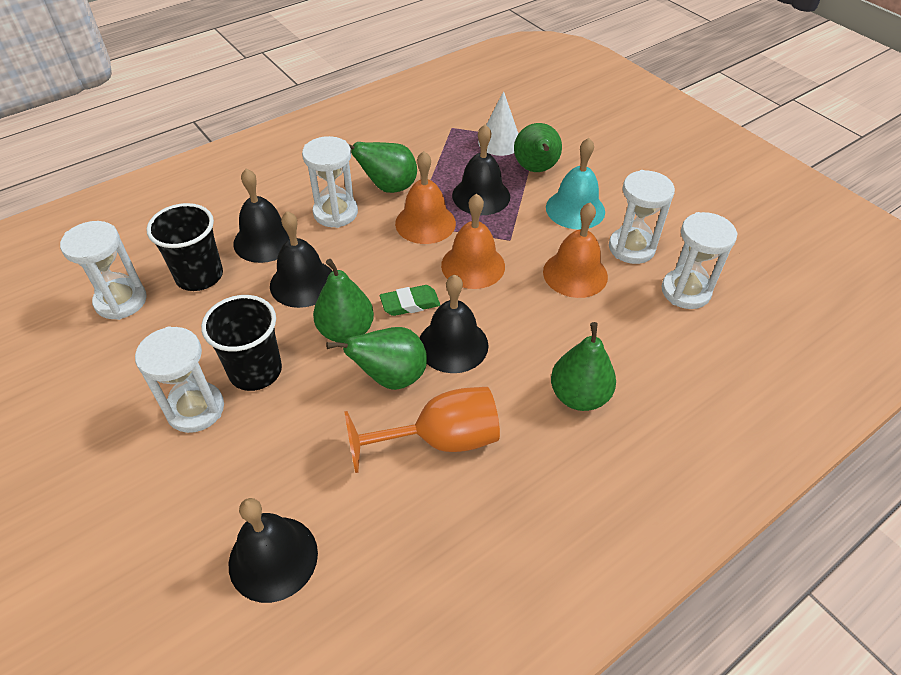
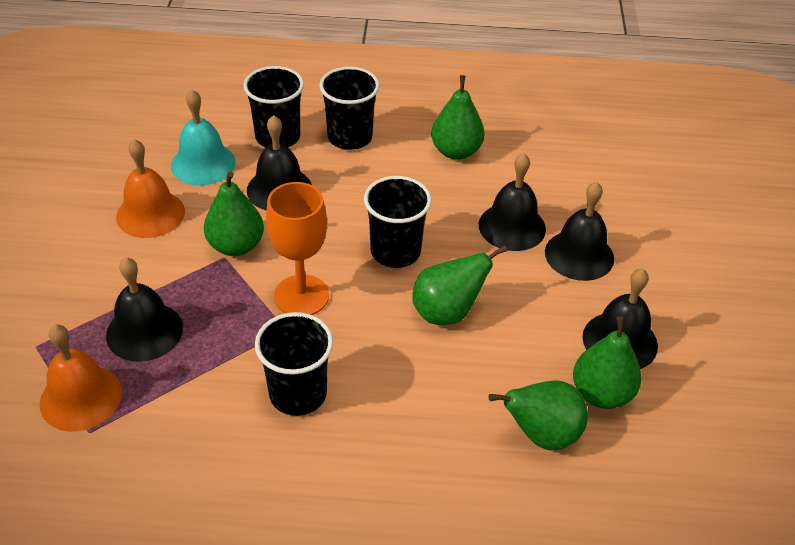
black cup: 2 -> 4
green eraser: 1 -> 0
orange bell: 3 -> 2
white cone: 1 -> 0
white hourglass: 5 -> 0

